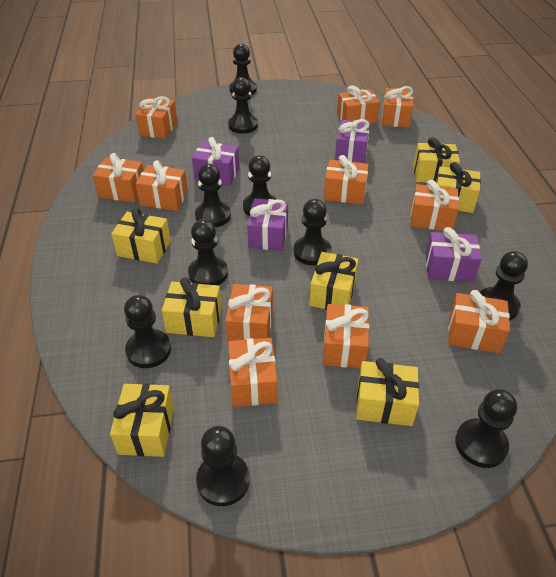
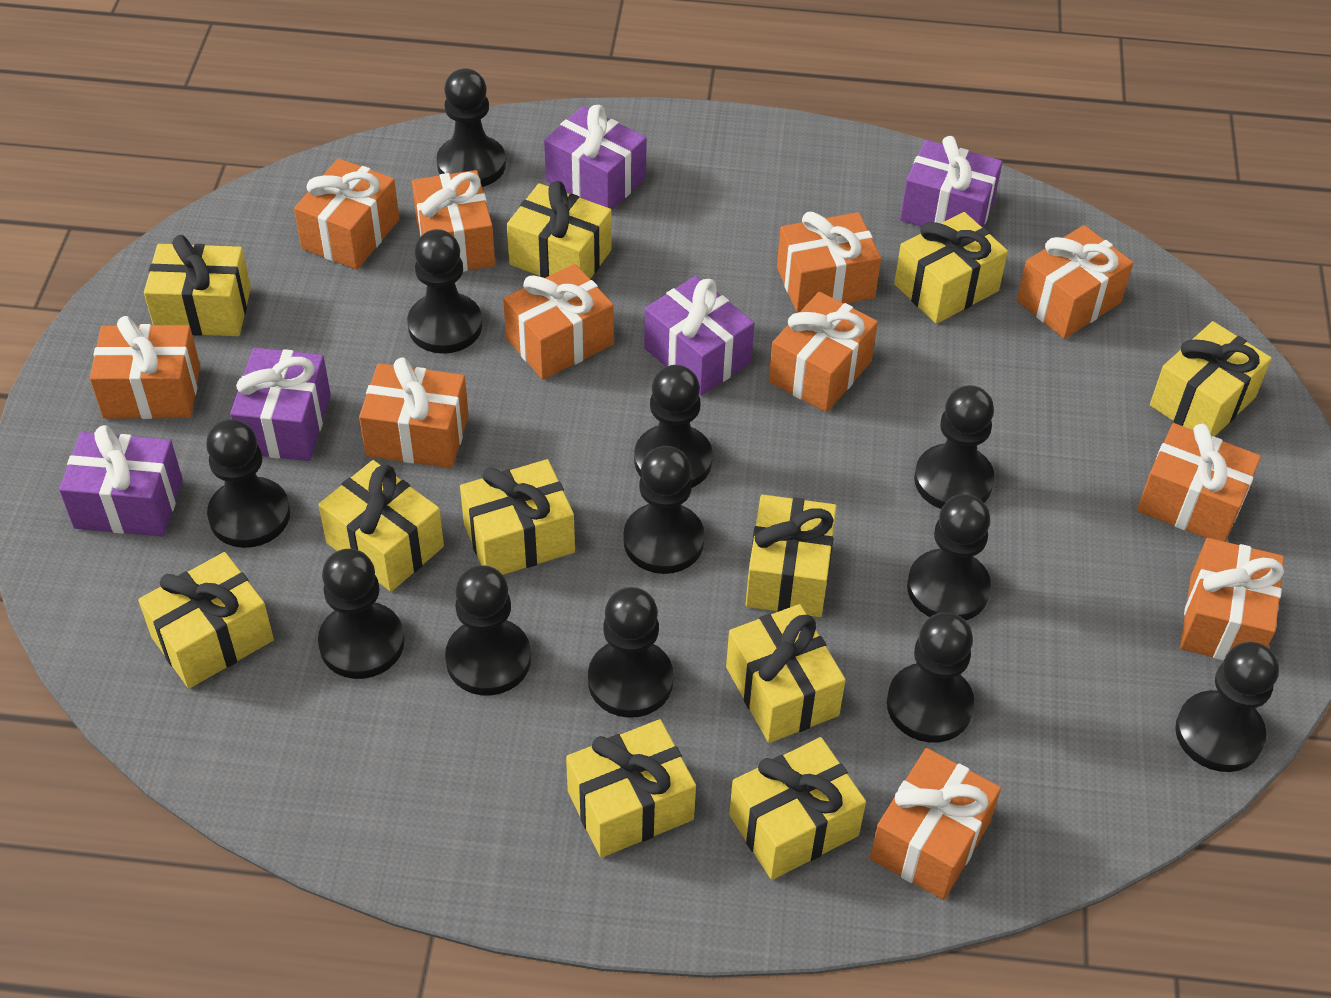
black pawn: 10 -> 12
purple gift: 4 -> 5
yellow gift: 7 -> 11

